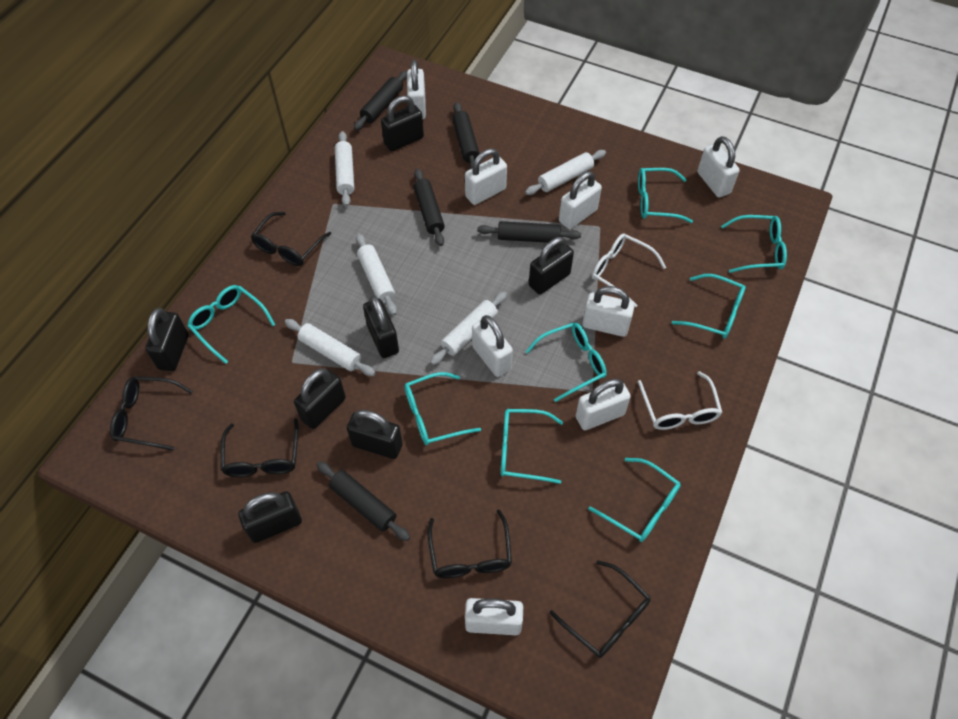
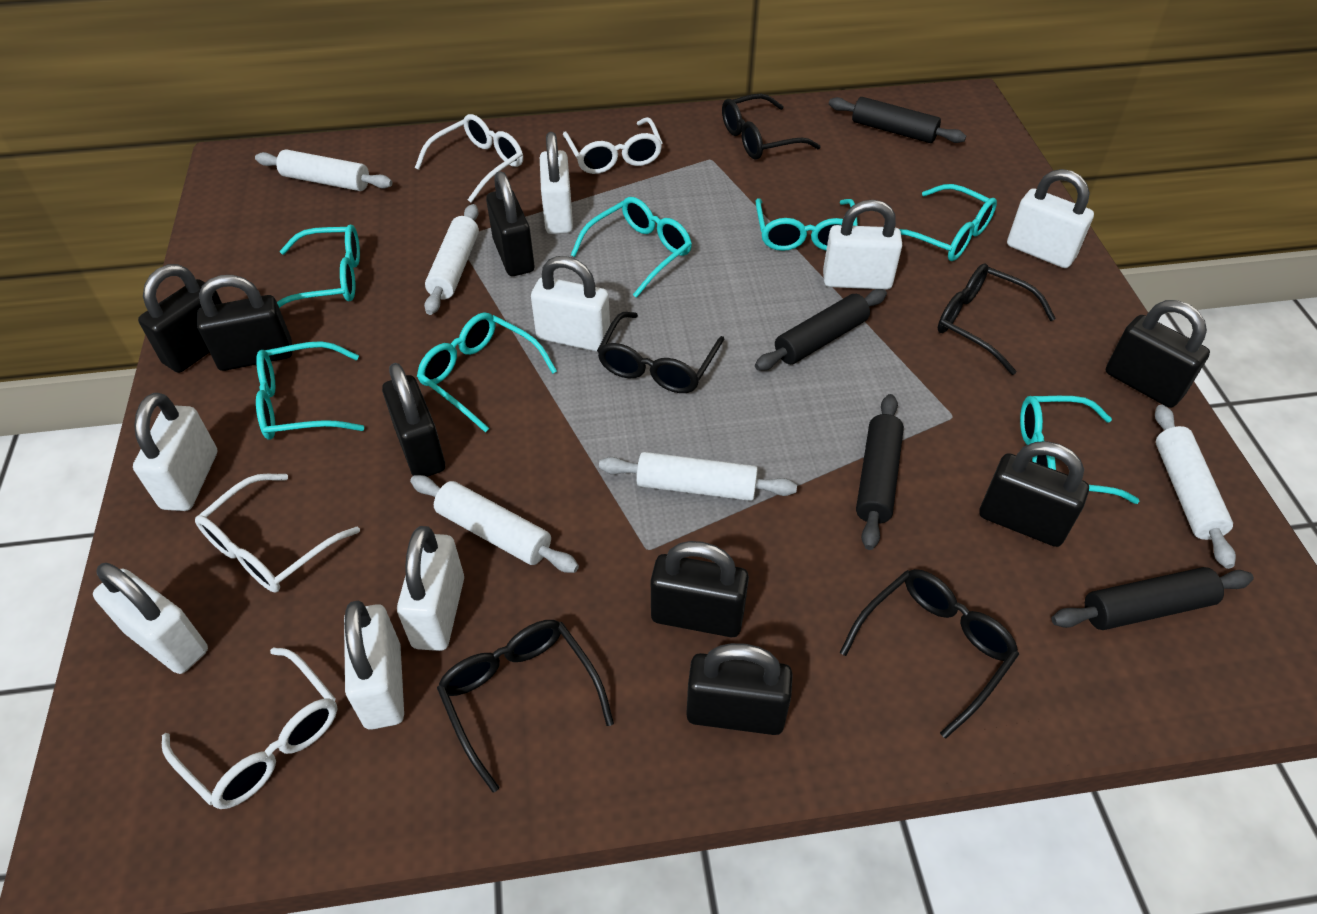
black padlock: 7 -> 8
black rolling pin: 5 -> 4
turquoise glasses: 8 -> 7
white glasses: 2 -> 4

